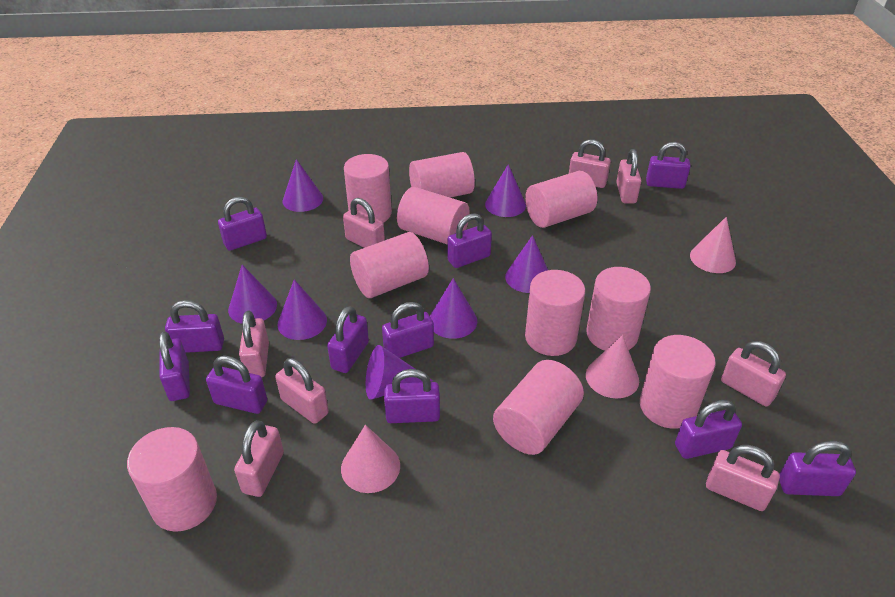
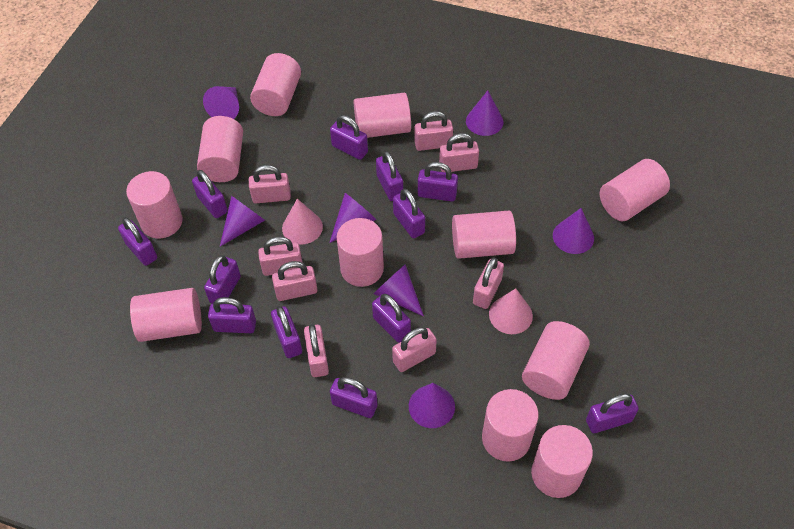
pink cone: 3 -> 2
pink cylinder: 10 -> 11
purple padlock: 11 -> 12

